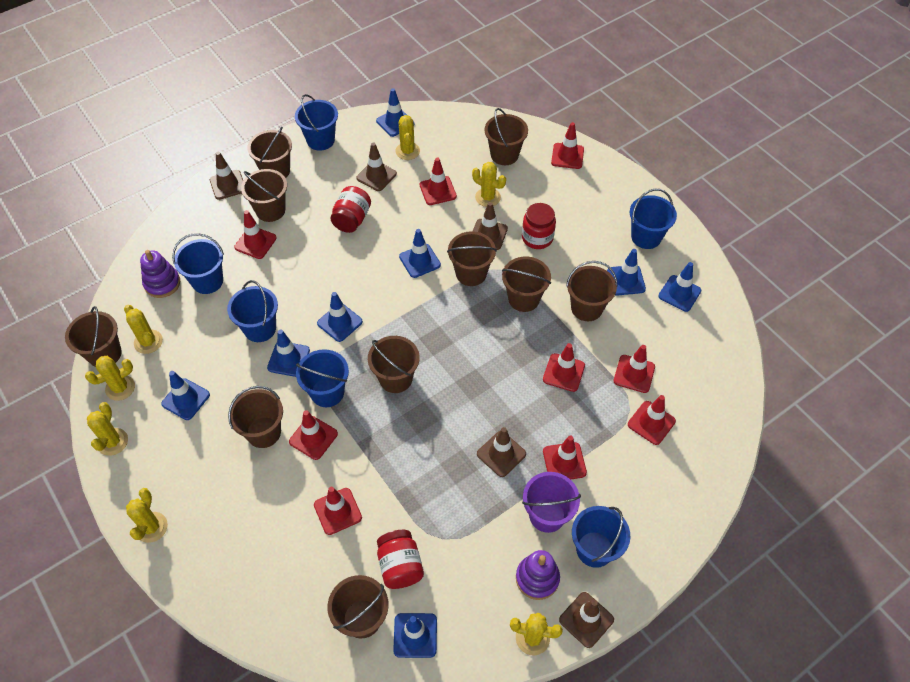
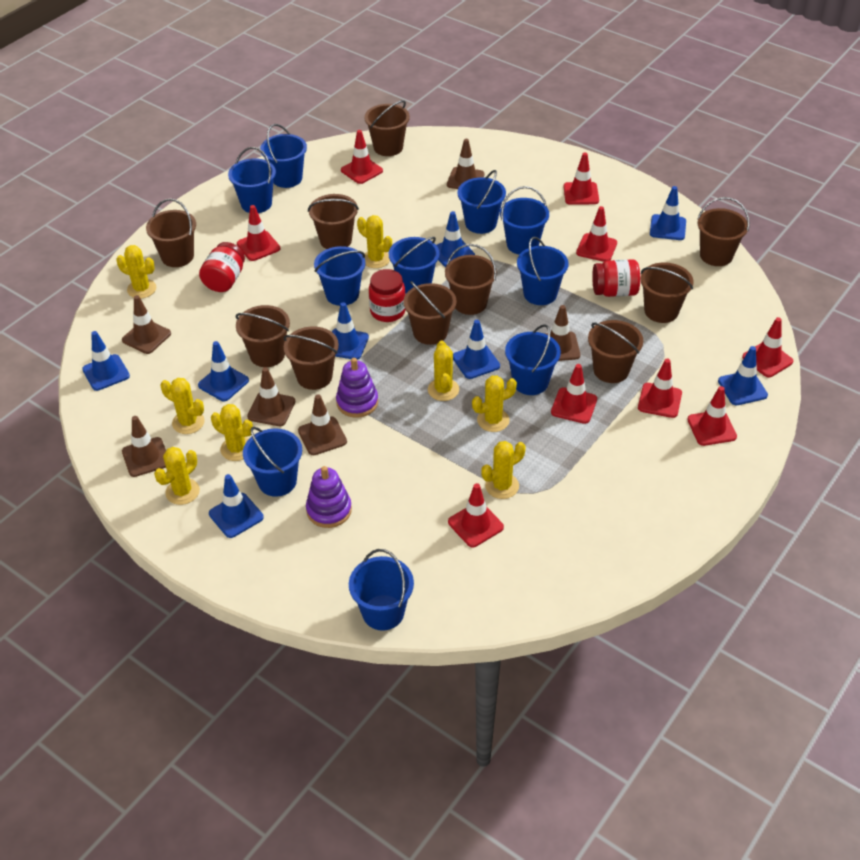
blue bucket: 6 -> 10
brown traffic cone: 5 -> 6
purple bucket: 1 -> 0
yellow cactus: 7 -> 8

